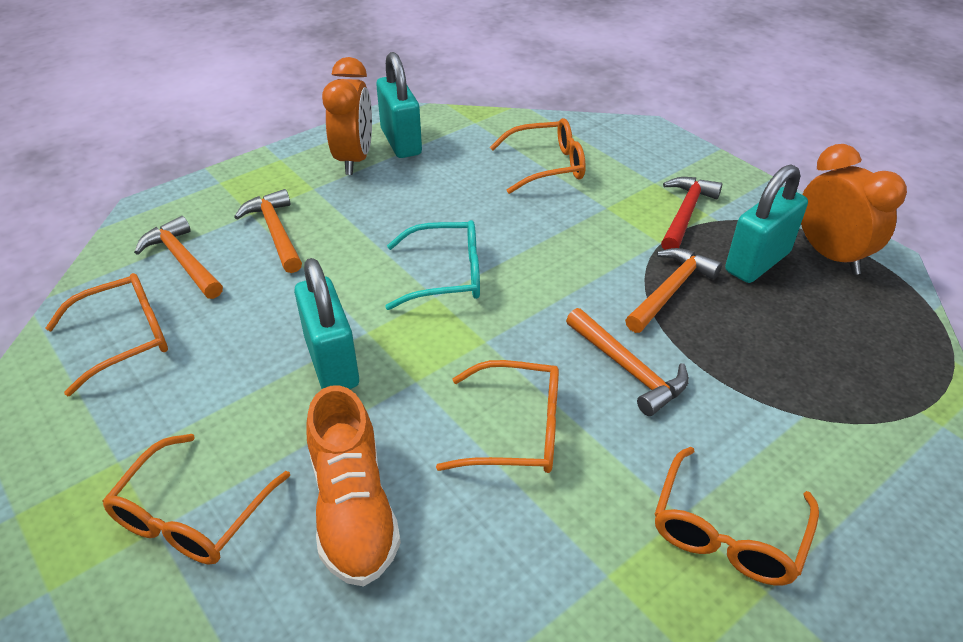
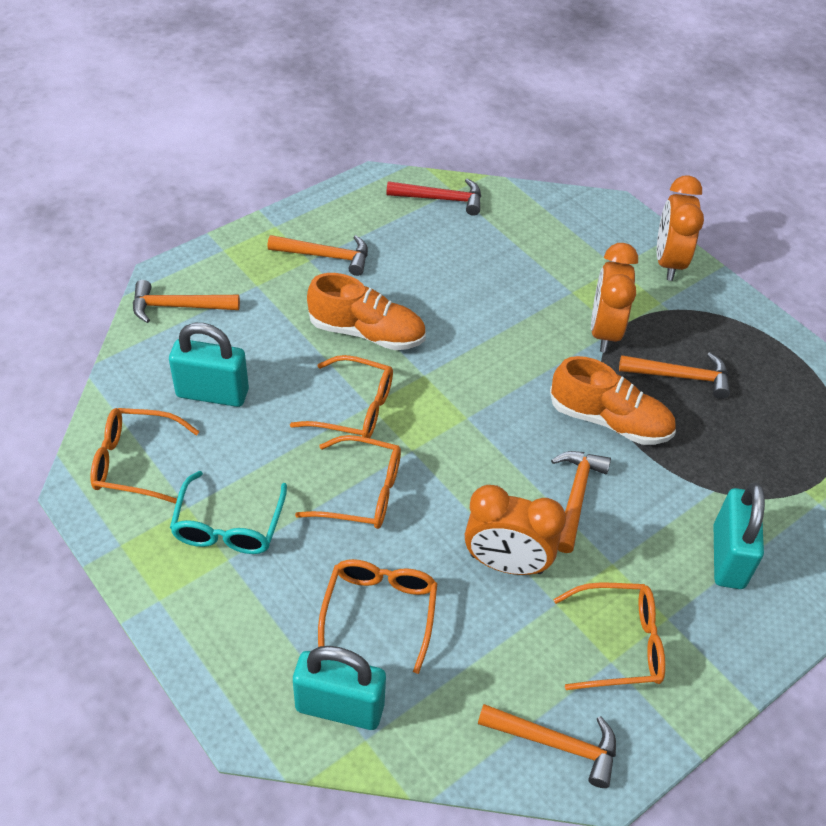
orange clock: 2 -> 3
orange hammer: 4 -> 5
orange shoe: 1 -> 2

